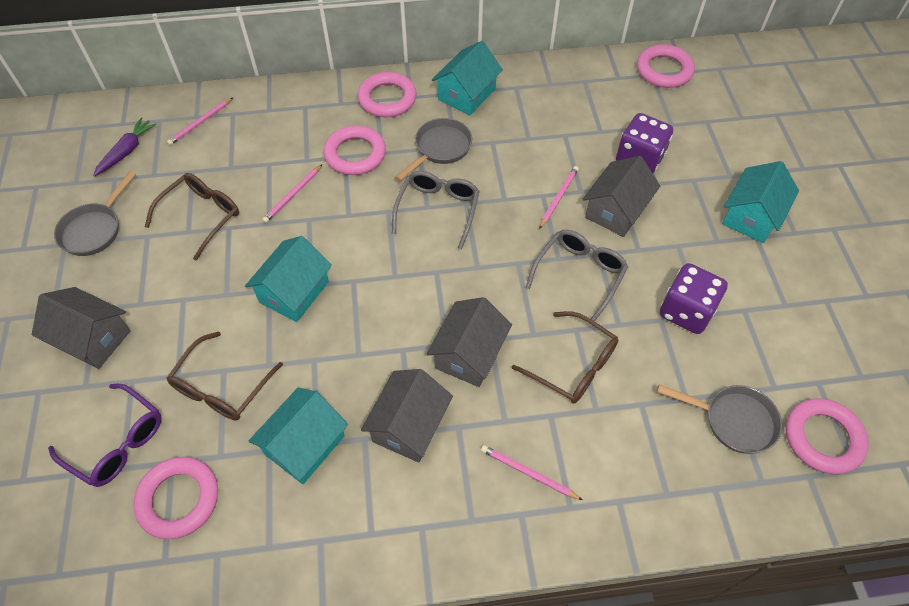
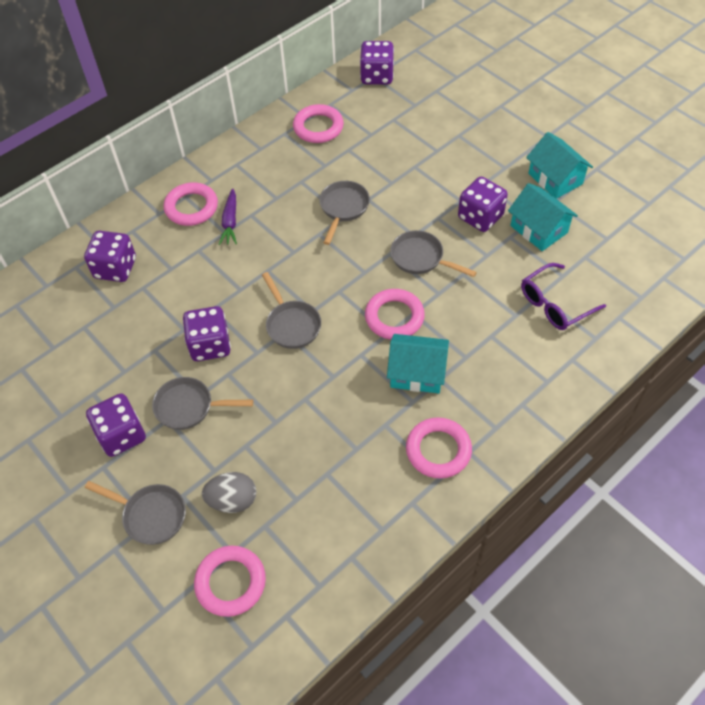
brown glasses: 3 -> 0
grey egg: 0 -> 1
grey glasses: 2 -> 0
grey house: 4 -> 0
grey pan: 3 -> 5
pink pencil: 4 -> 0
purple dice: 2 -> 5
turquoise house: 4 -> 3

